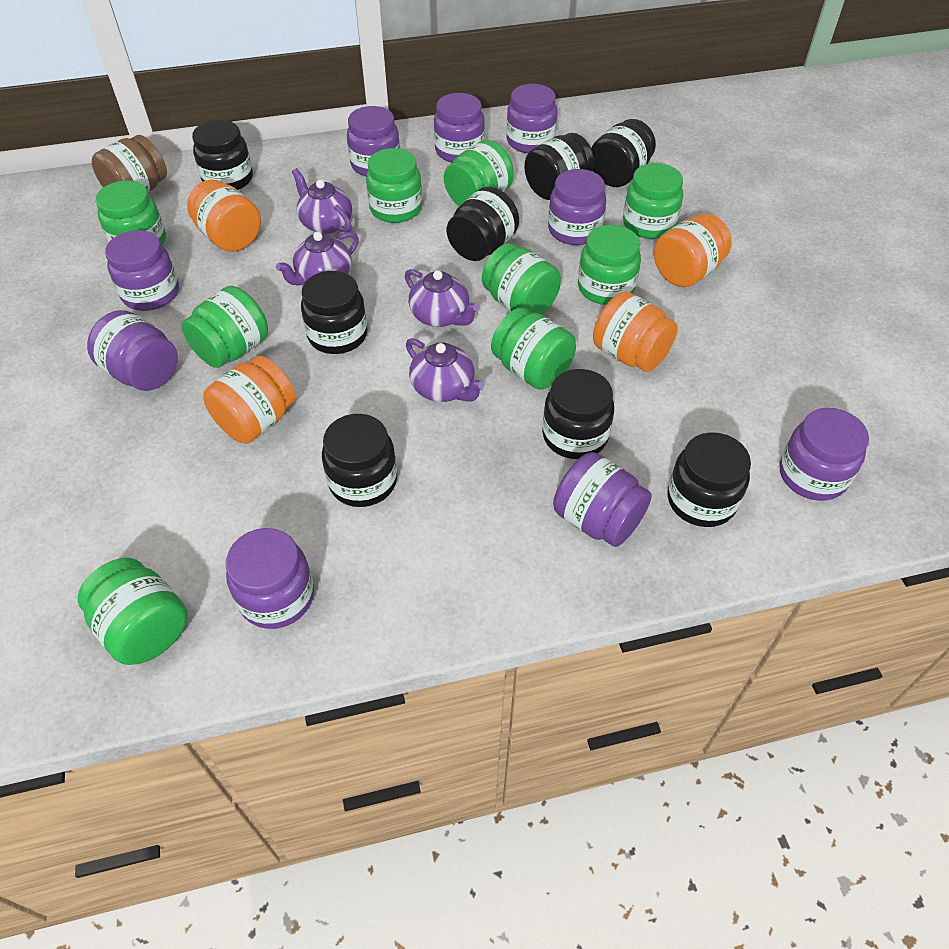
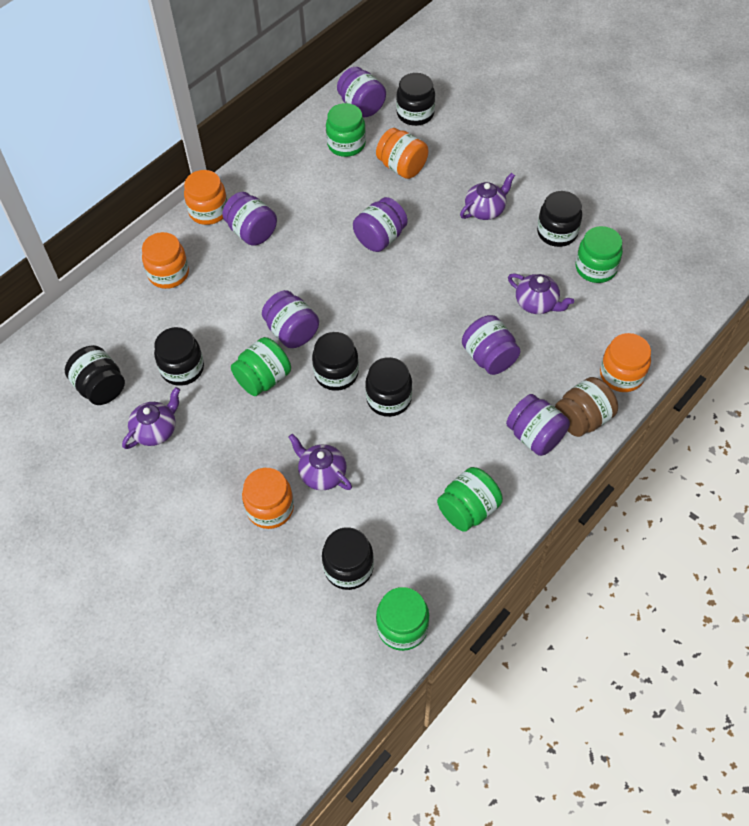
black jar: 8 -> 7
green jar: 9 -> 5
orange jar: 4 -> 5
purple jar: 9 -> 6

